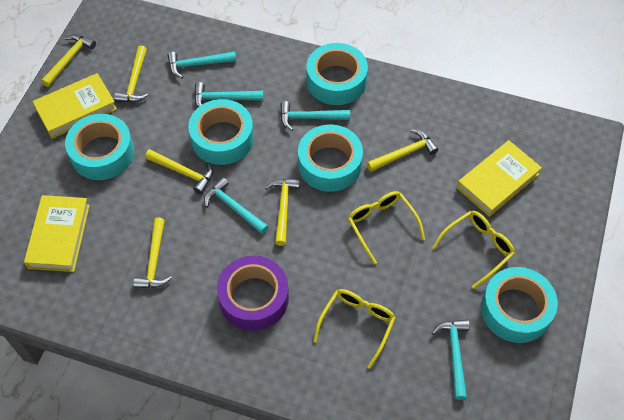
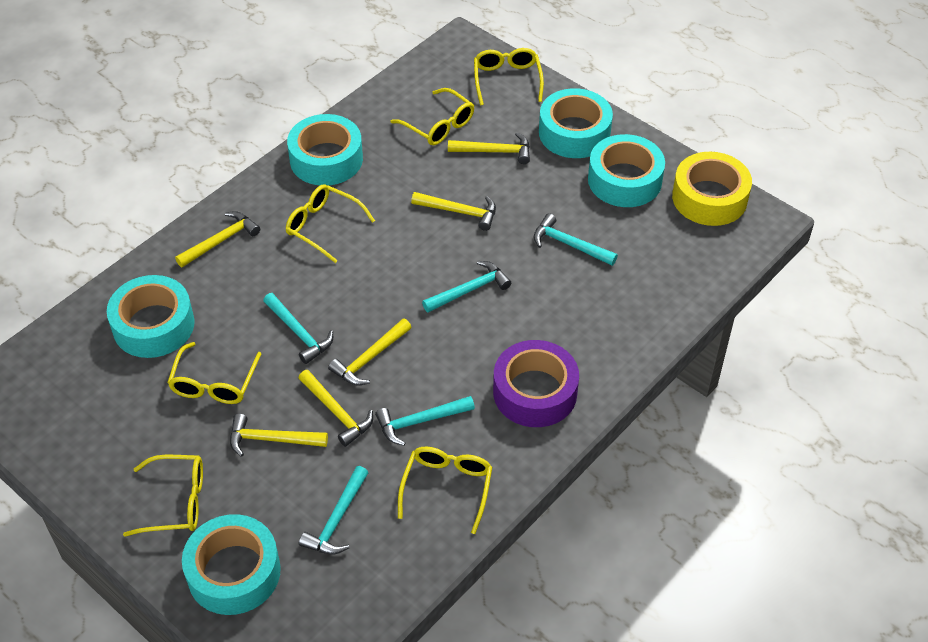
yellow book: 3 -> 0
yellow glasses: 3 -> 6
yellow tape: 0 -> 1

